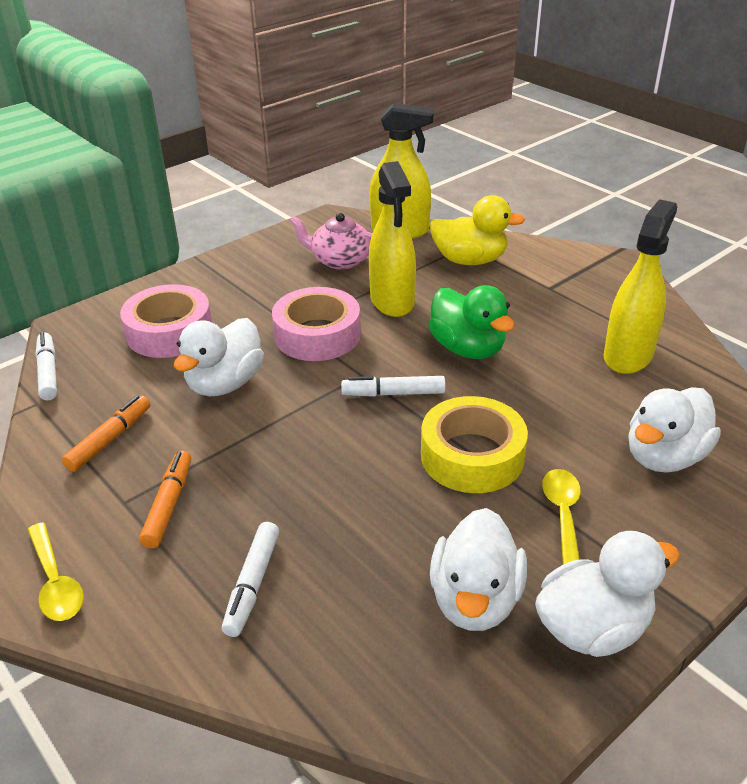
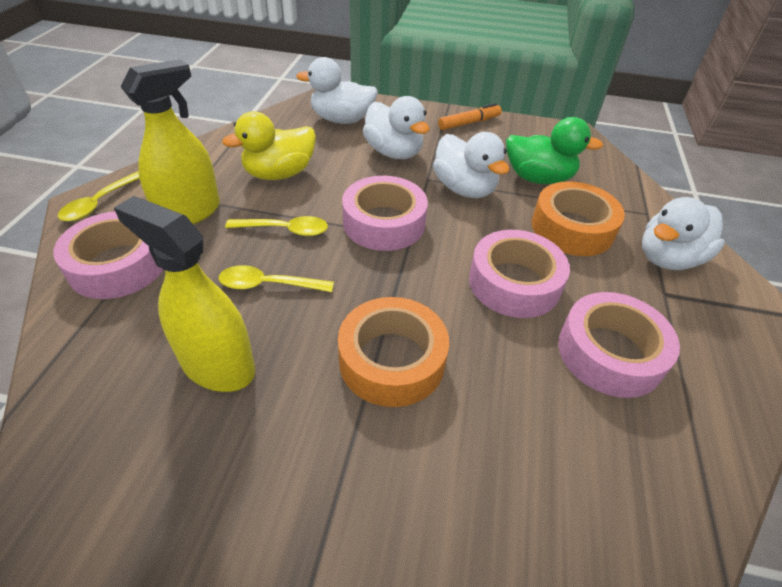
orange marker: 2 -> 1
orange tape: 0 -> 2
pink tape: 2 -> 4
pink teapot: 1 -> 0
white marker: 3 -> 0
yellow spoon: 2 -> 3
yellow spray bottle: 3 -> 2
yellow tape: 1 -> 0

